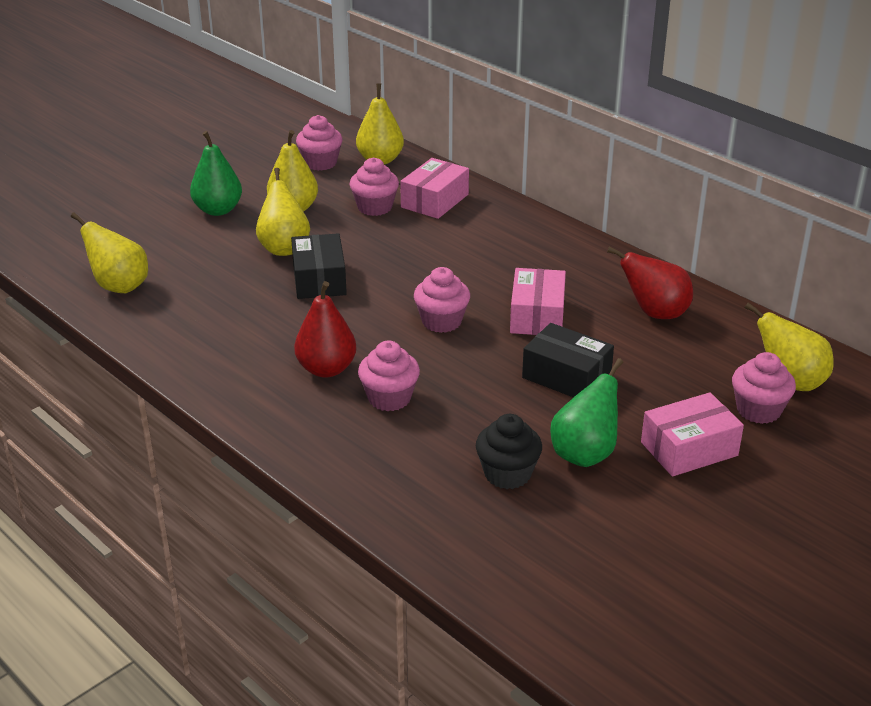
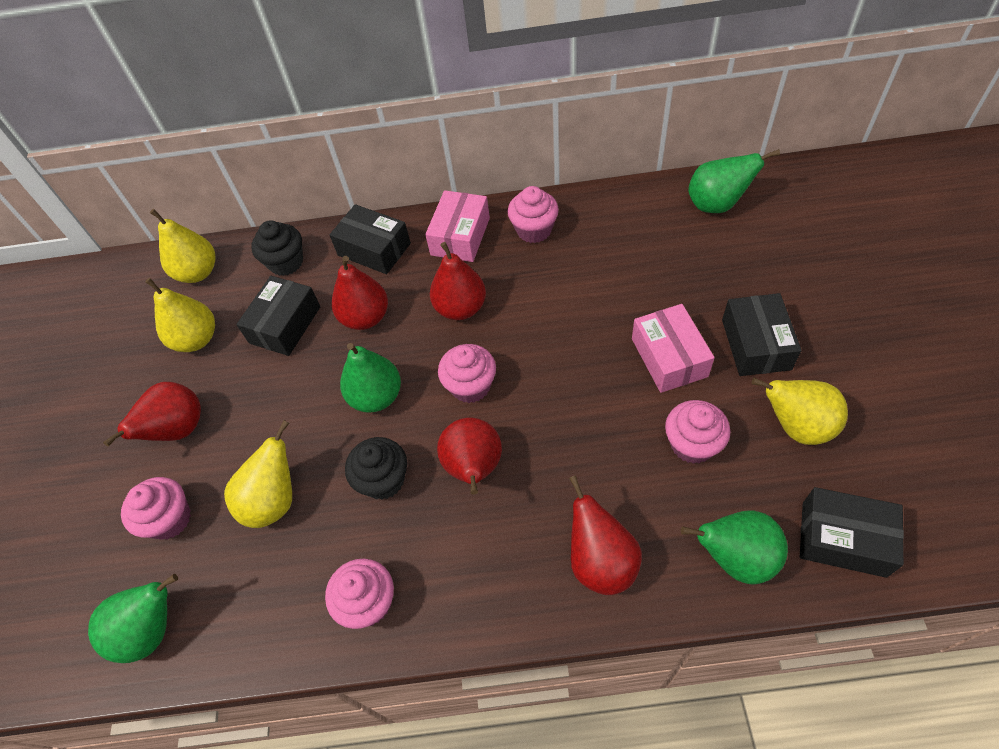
black box: 2 -> 4
black cupcake: 1 -> 2
green pear: 2 -> 4
pink box: 3 -> 2
red pear: 2 -> 5
yellow pear: 5 -> 4

